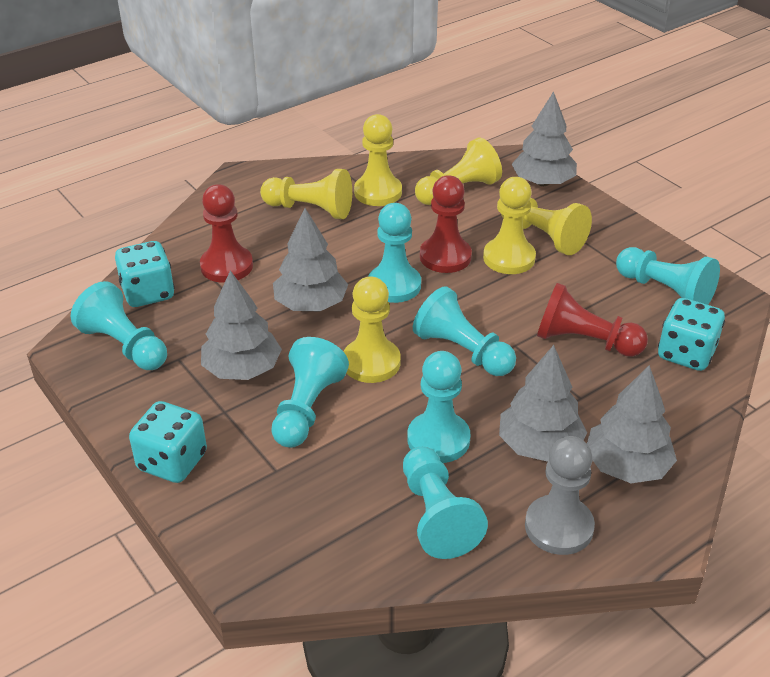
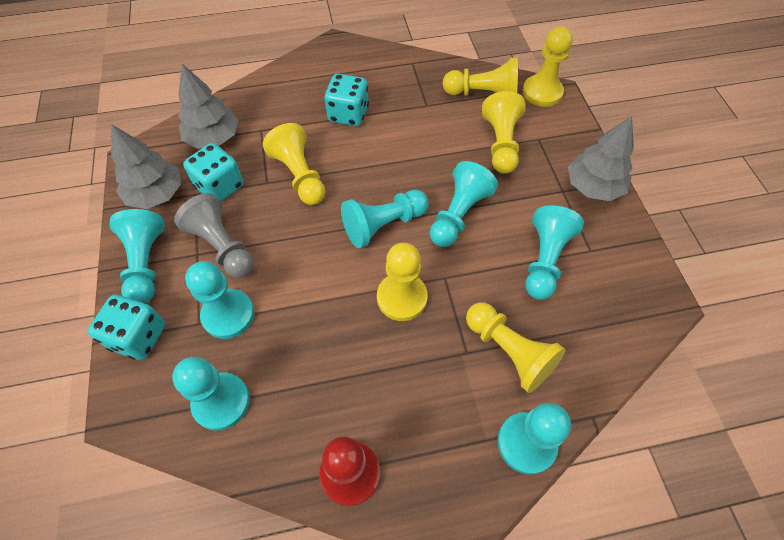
grey tree: 5 -> 3
red pawn: 3 -> 1

